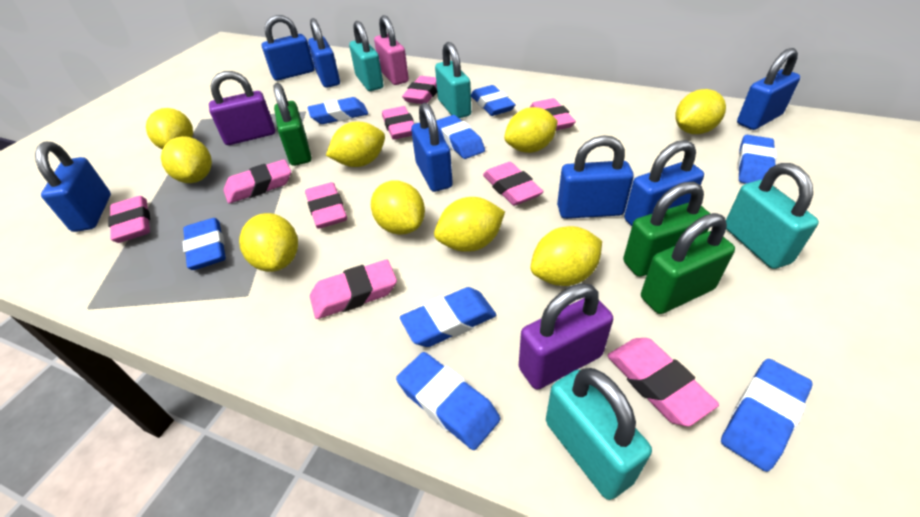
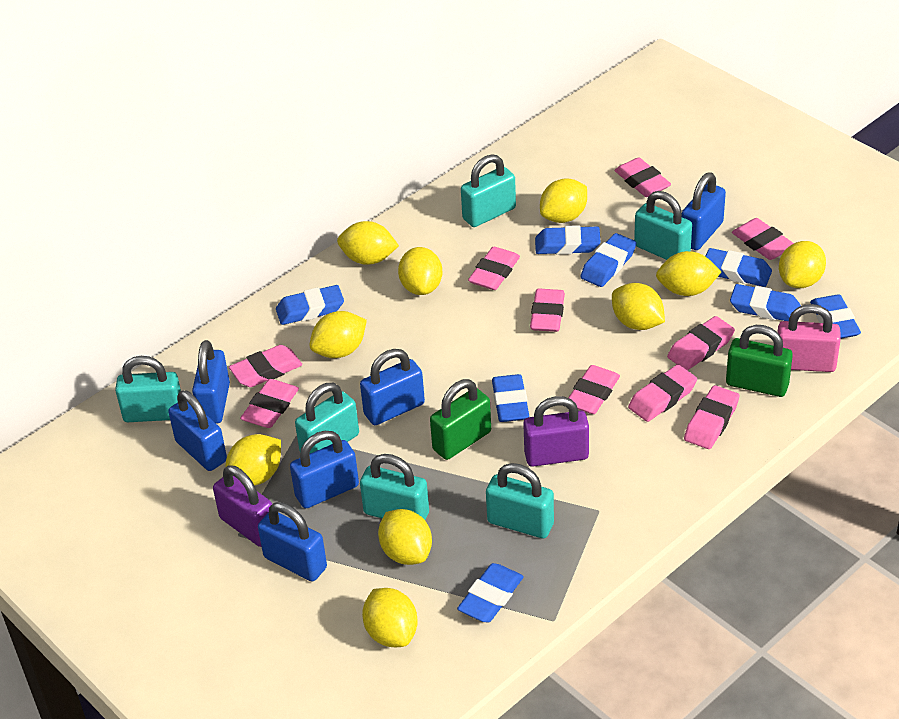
blue padlock: 7 -> 6
green padlock: 3 -> 2
pink eraser: 9 -> 10
turquoise padlock: 4 -> 6
yellow lemon: 9 -> 10

